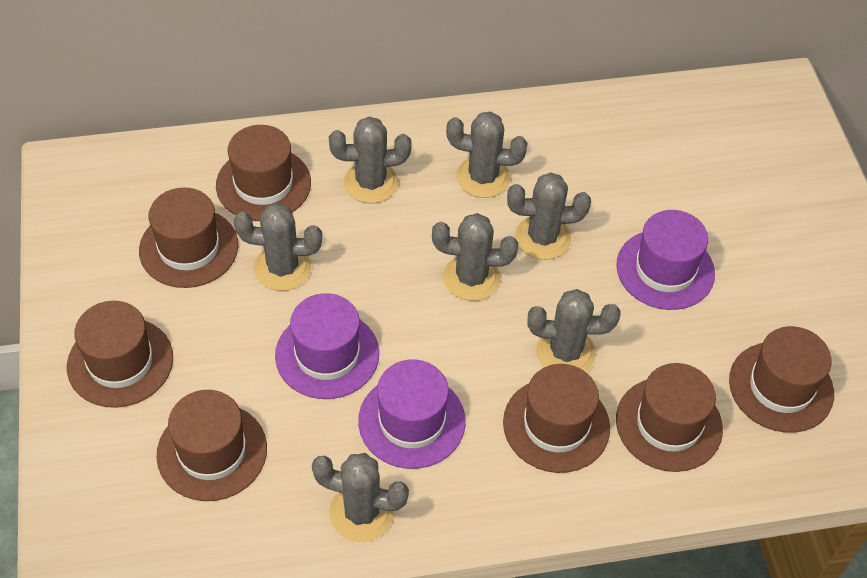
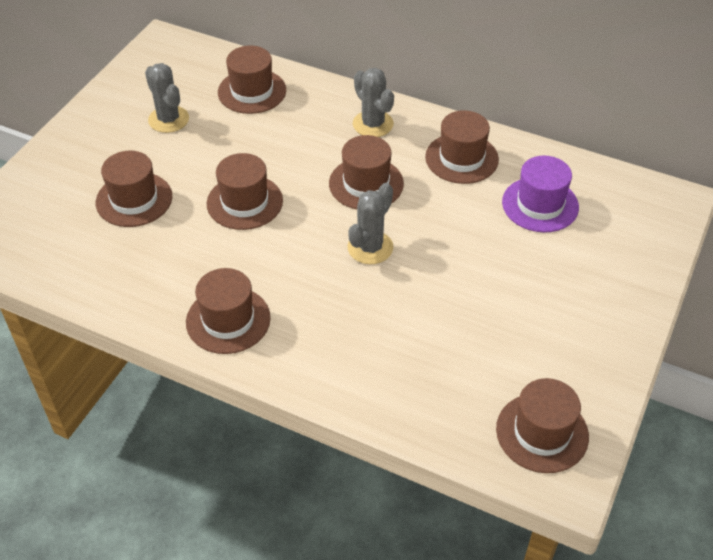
grey cactus: 7 -> 3
purple hat: 3 -> 1

